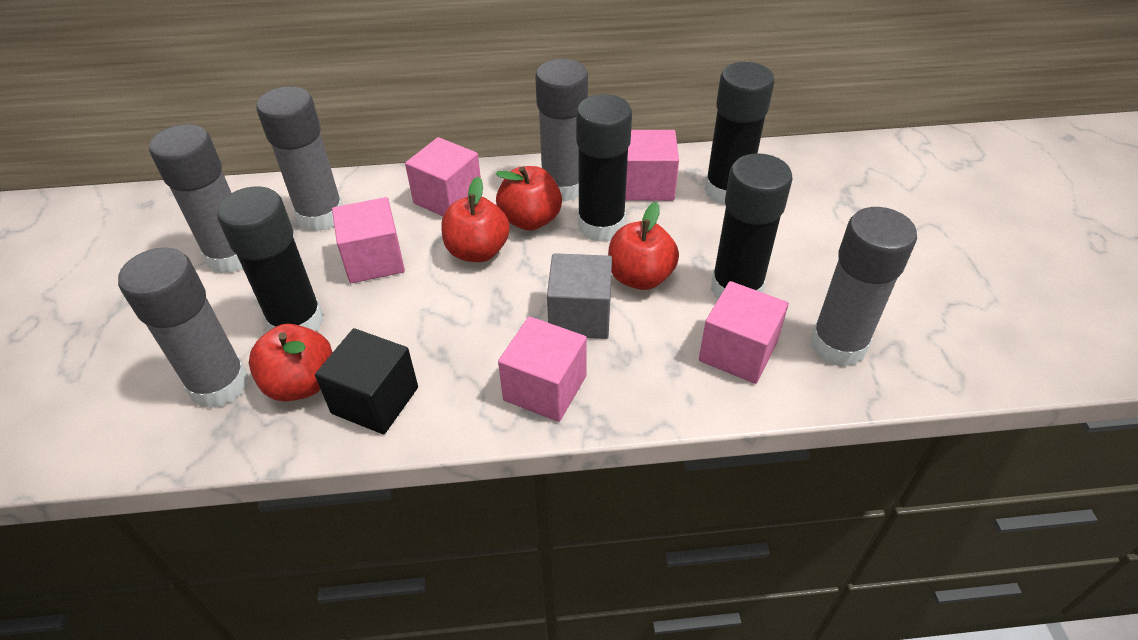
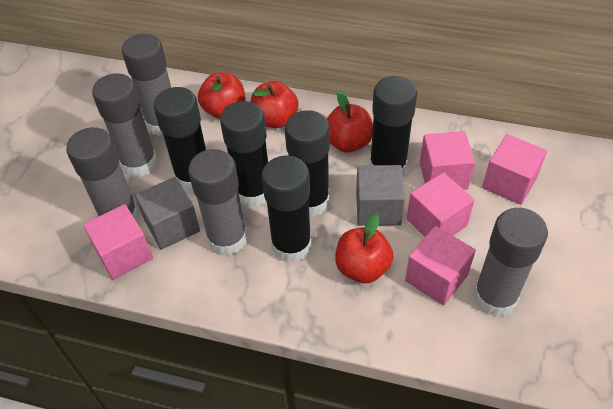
black cube: 1 -> 0
black glue stick: 4 -> 5
grey cube: 1 -> 2

